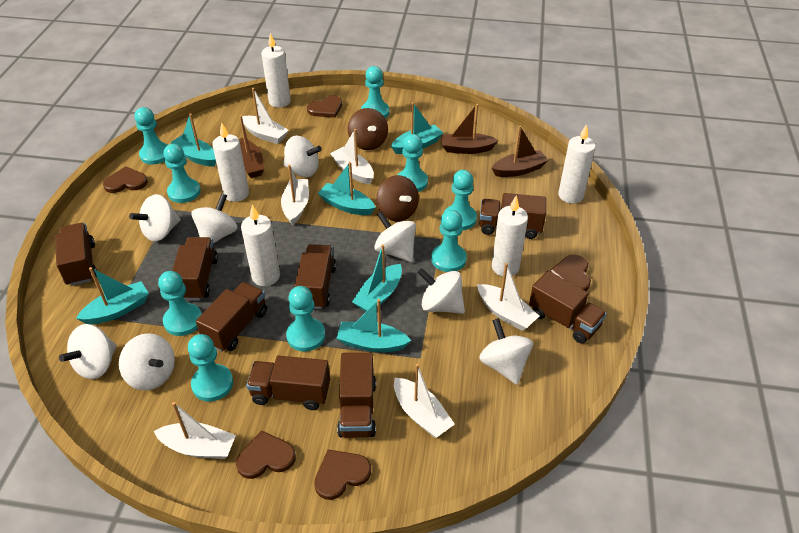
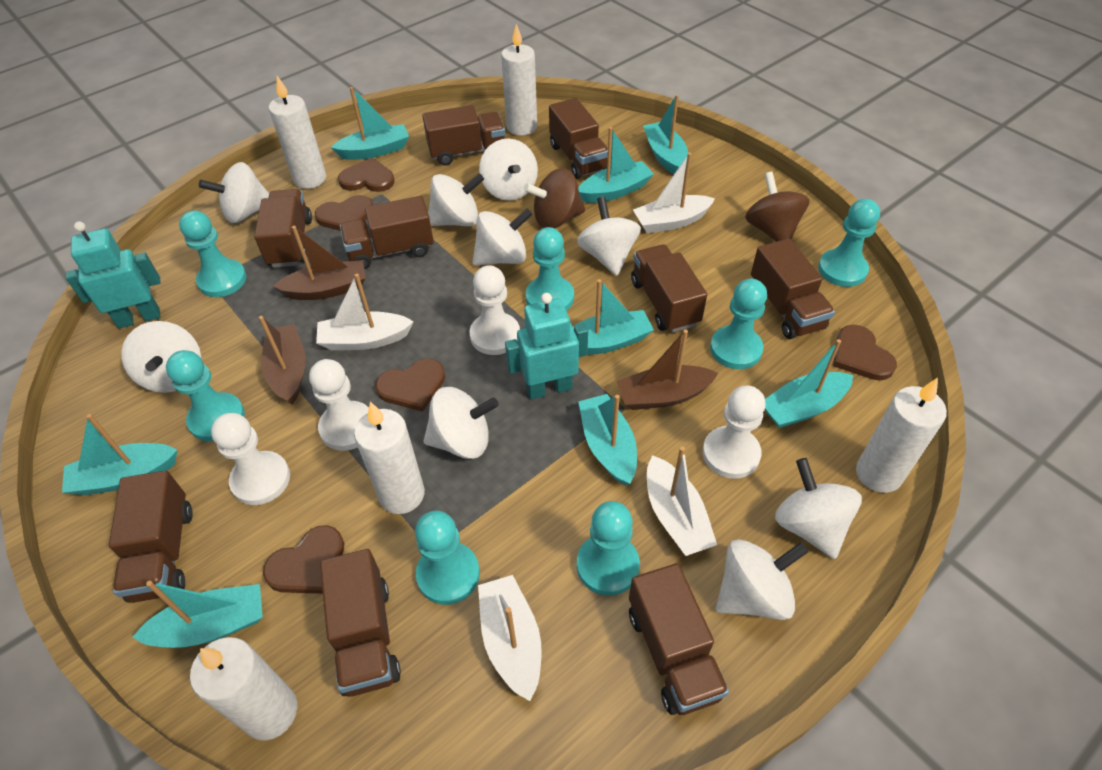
brown truck: 8 -> 9
turquoise boat: 6 -> 8
turquoise pawn: 9 -> 7
turquoise robot: 0 -> 2
white boat: 6 -> 4
white pawn: 0 -> 4
white spinning top: 8 -> 9

